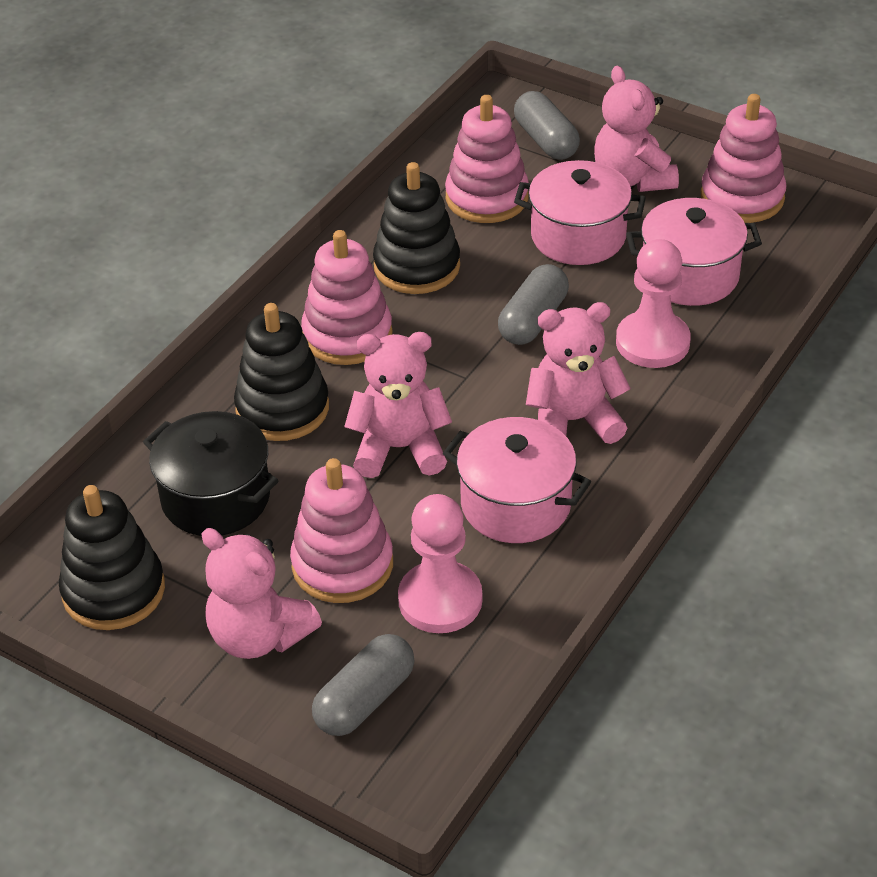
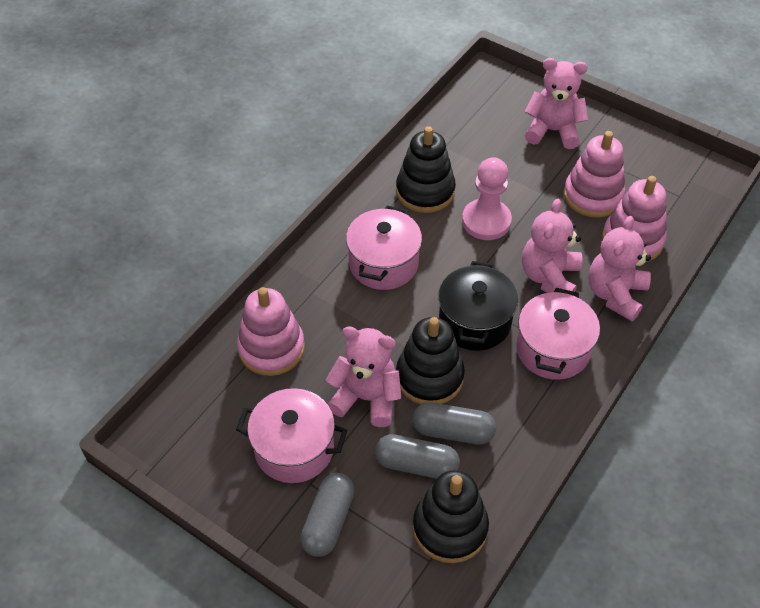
pink pawn: 2 -> 1
pink stacking toy: 4 -> 3

